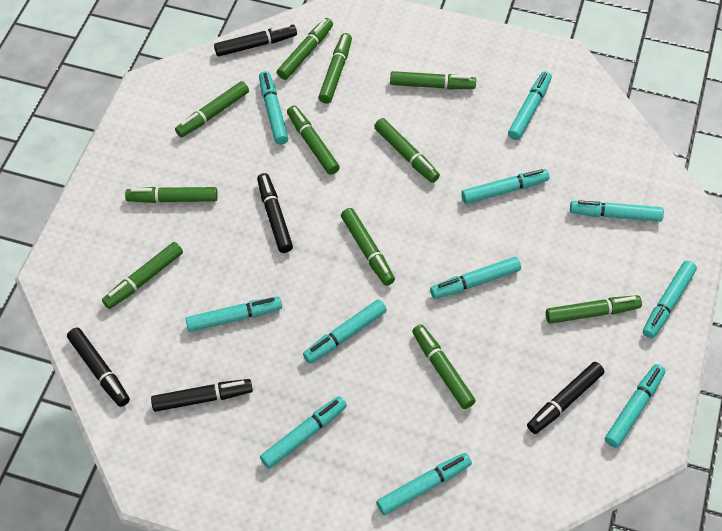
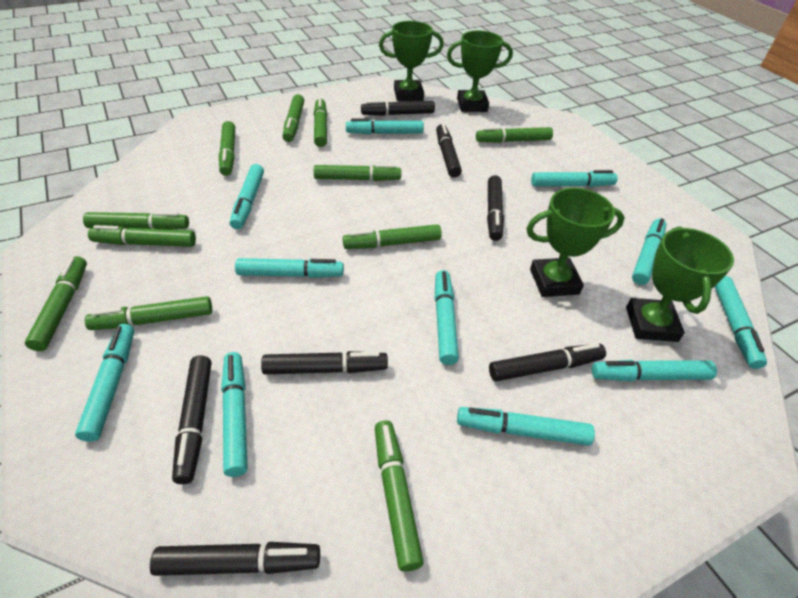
black marker: 5 -> 7
green trophy: 0 -> 4

